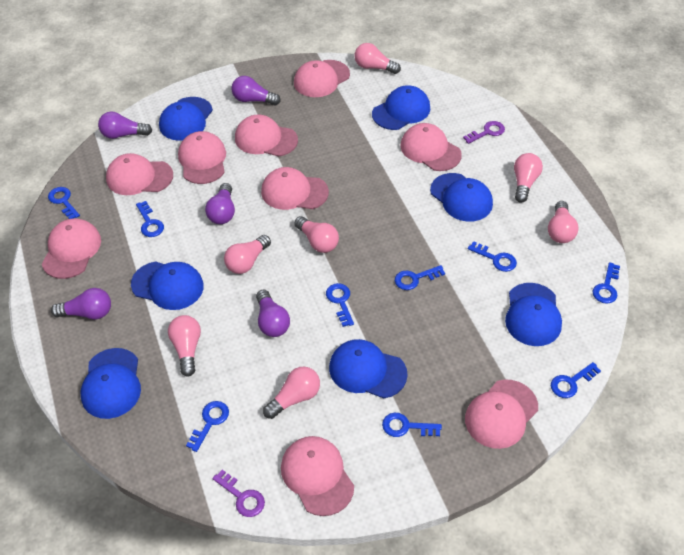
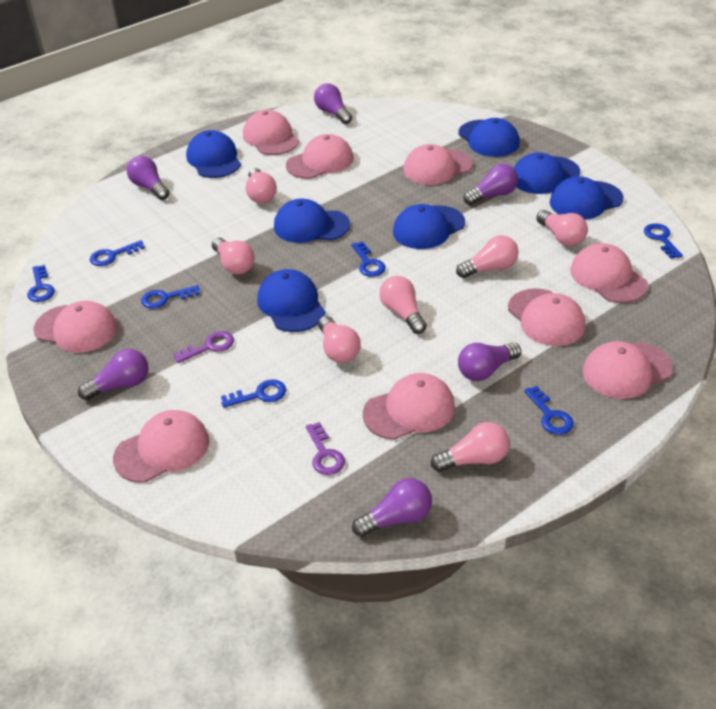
blue key: 9 -> 7
purple light bulb: 5 -> 6

